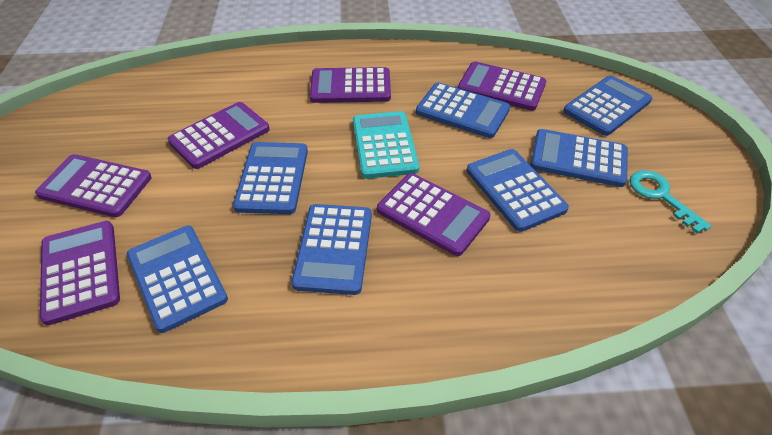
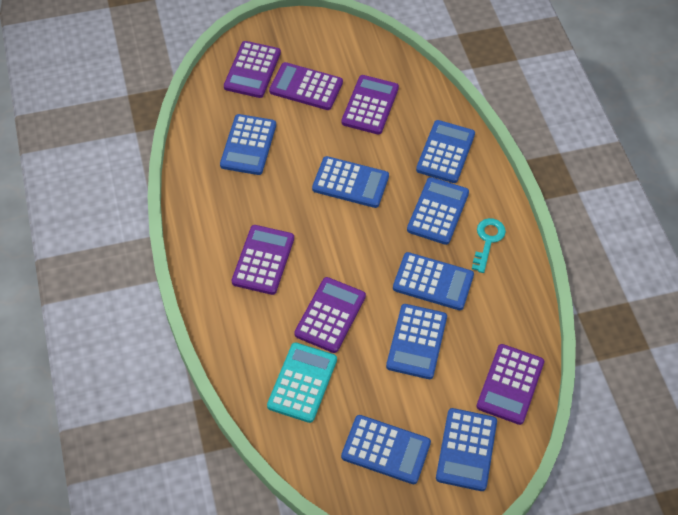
blue calculator: 7 -> 8

